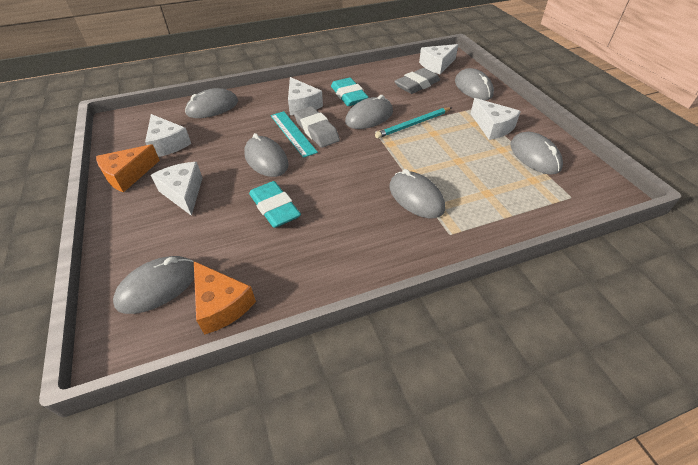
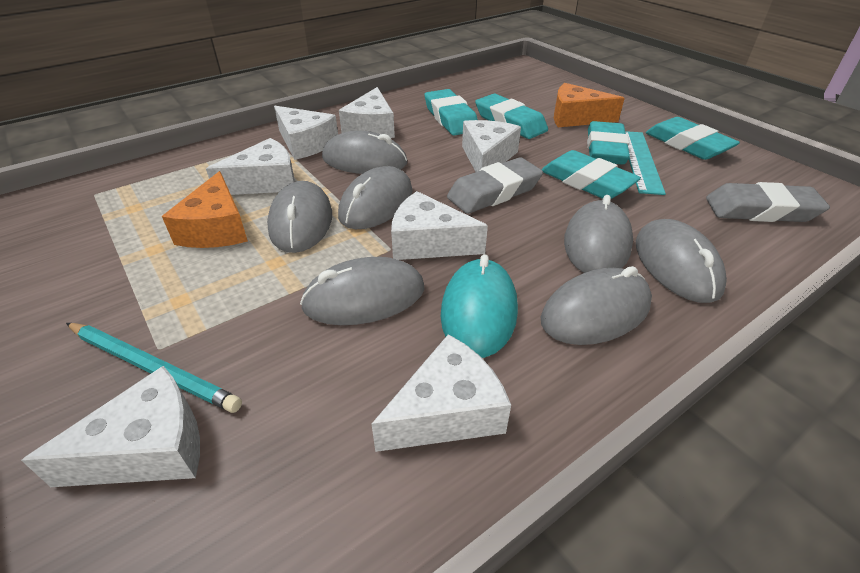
turquoise eraser: 2 -> 5
turquoise mouse: 0 -> 1
white cheese: 5 -> 7

